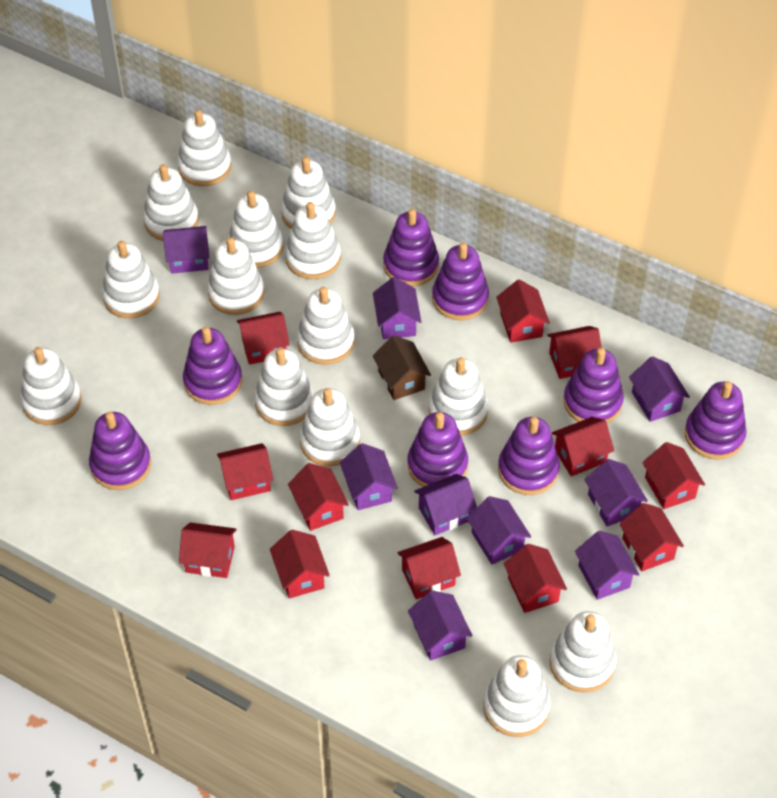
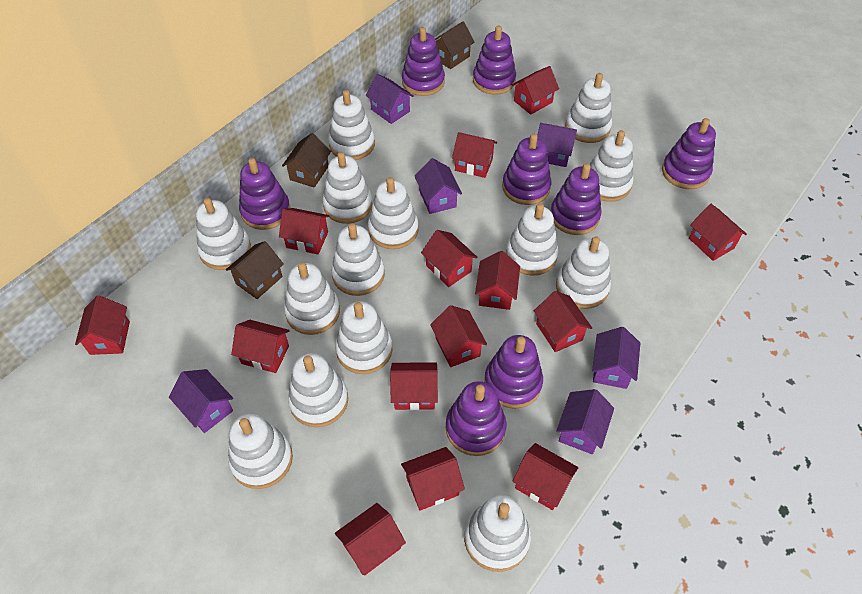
brown house: 1 -> 3
purple house: 9 -> 6
red house: 12 -> 14

